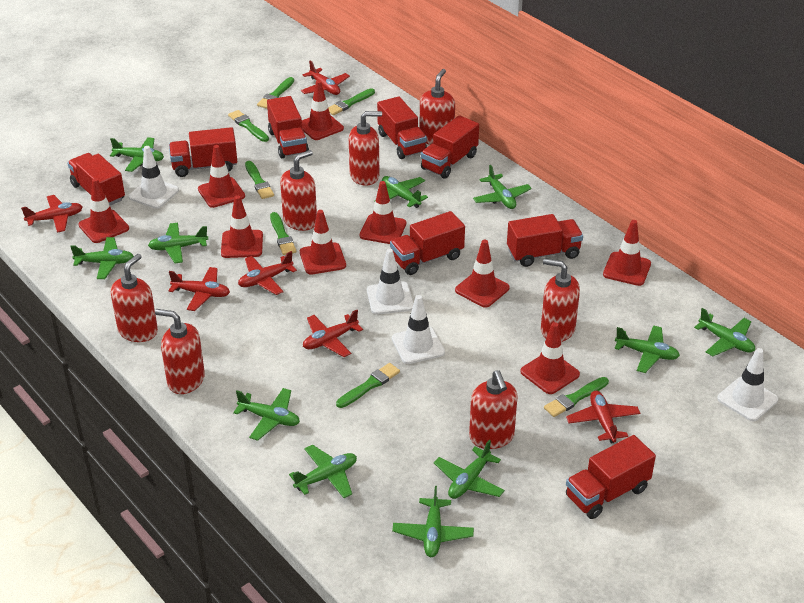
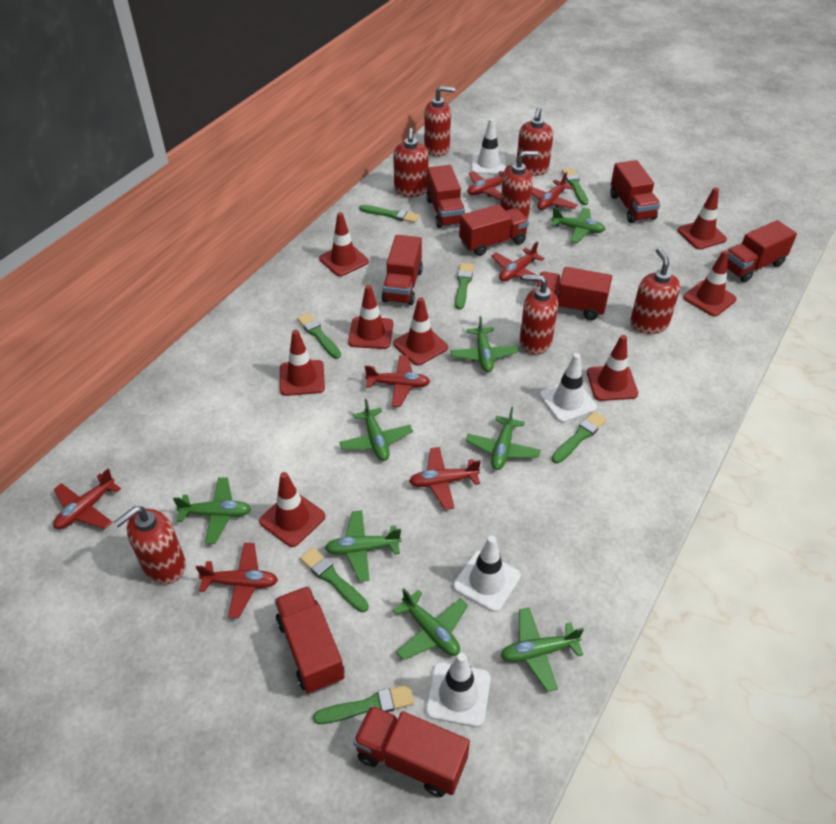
green plane: 11 -> 8
red plane: 6 -> 7
red traffic cone: 9 -> 8

